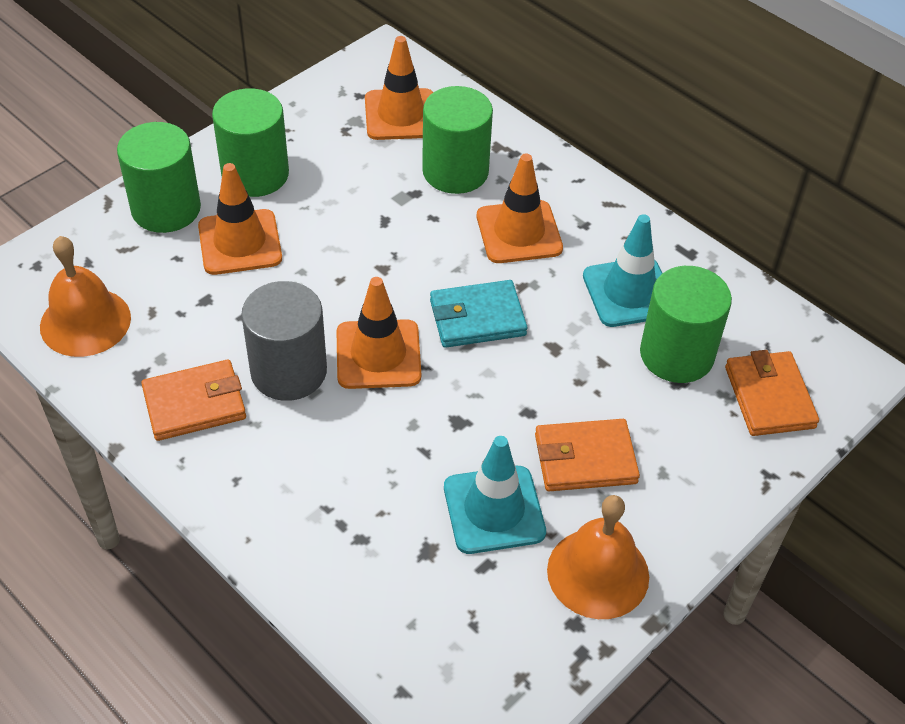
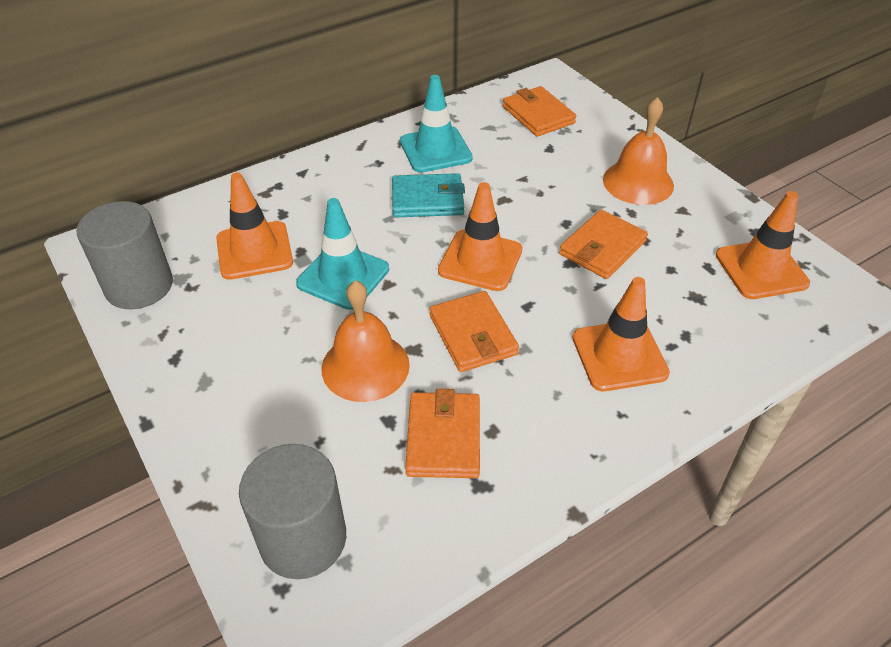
green cylinder: 4 -> 0
grey cylinder: 1 -> 2
orange wallet: 3 -> 4

